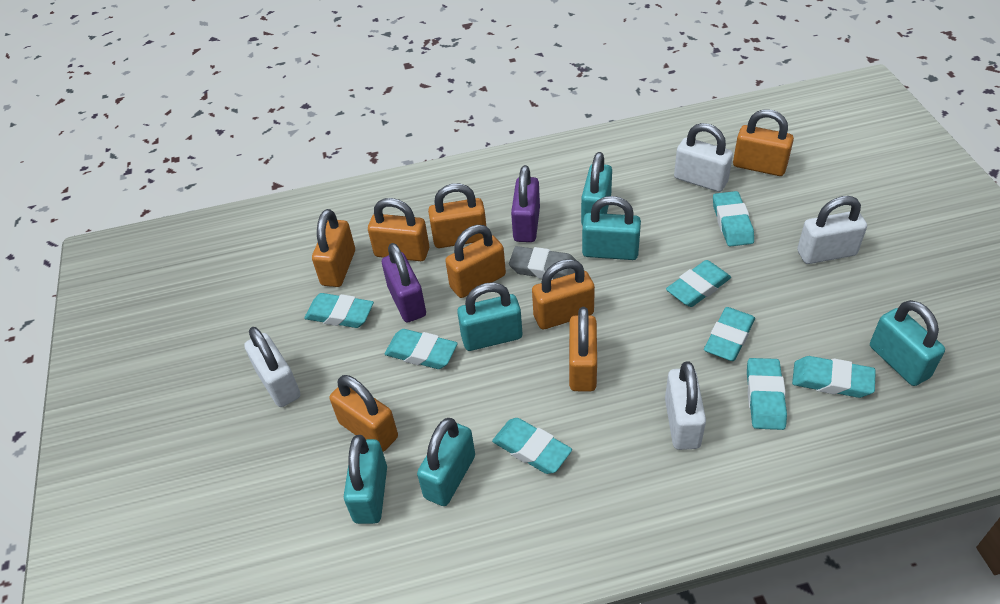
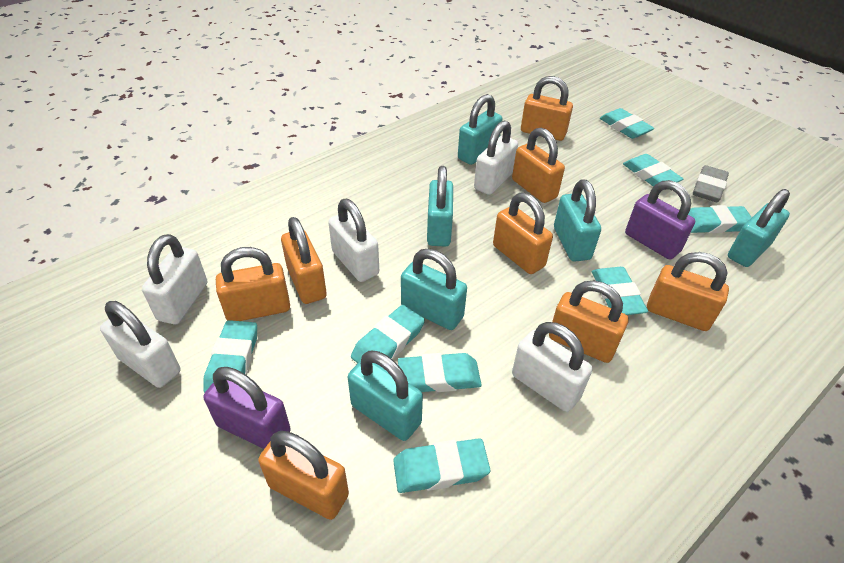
white padlock: 4 -> 5

